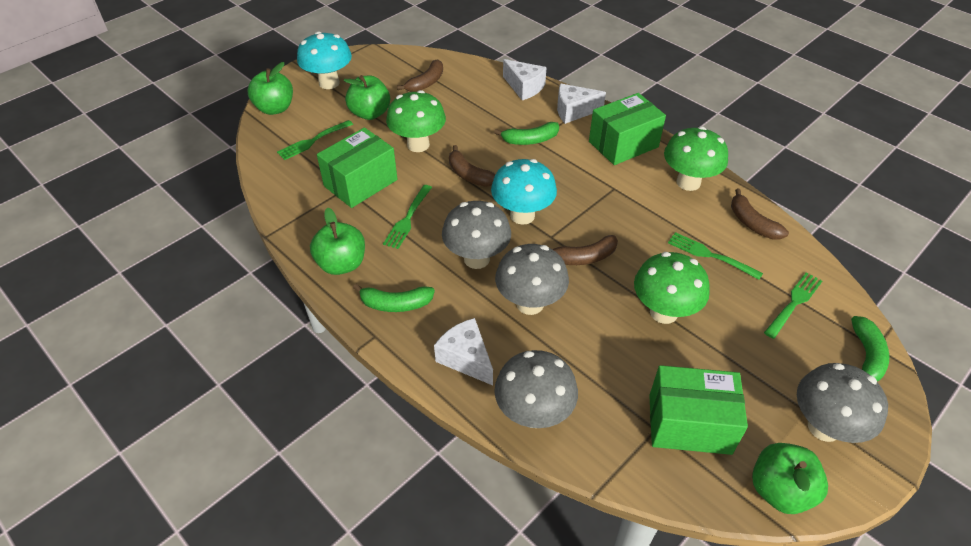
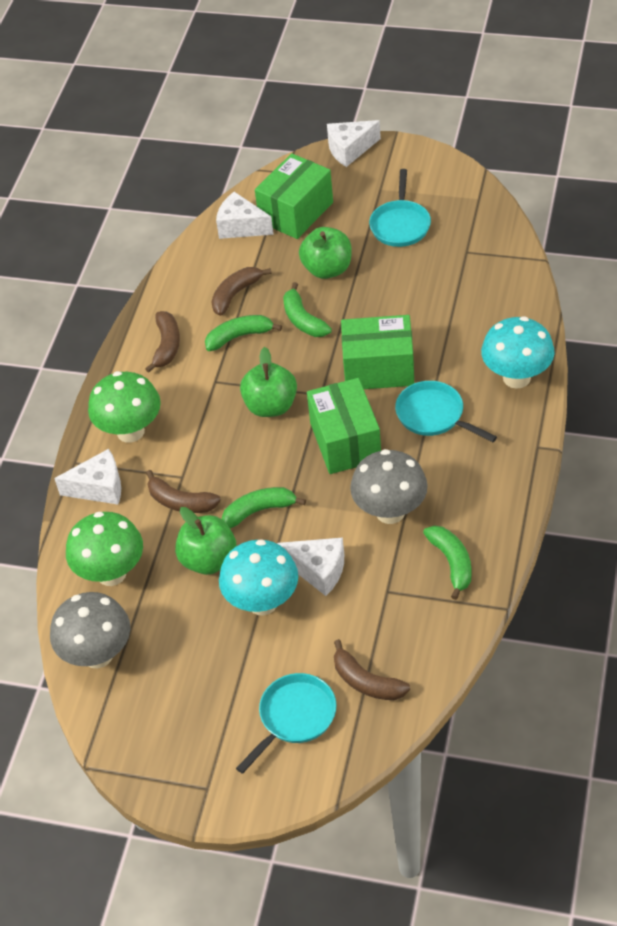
green apple: 4 -> 3
green banana: 3 -> 4
green fork: 4 -> 0
green mushroom: 3 -> 2
grey mushroom: 4 -> 2
turquoise pan: 0 -> 3
white cheese: 3 -> 4

